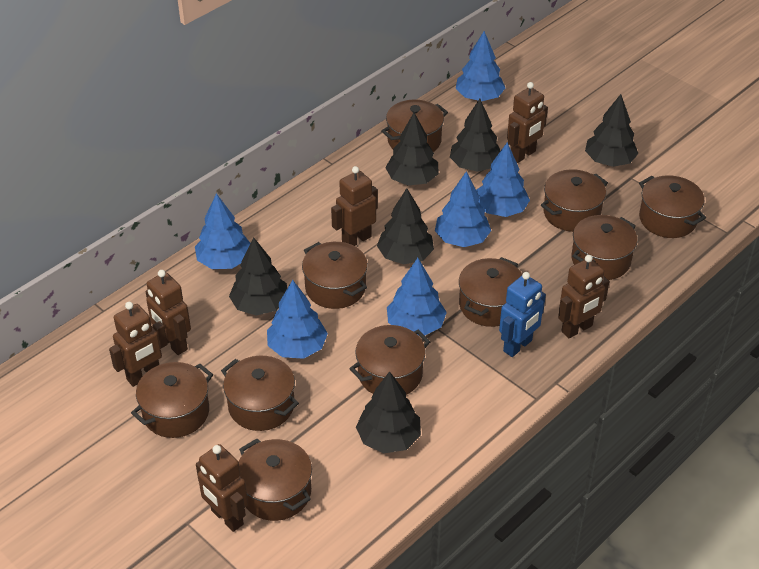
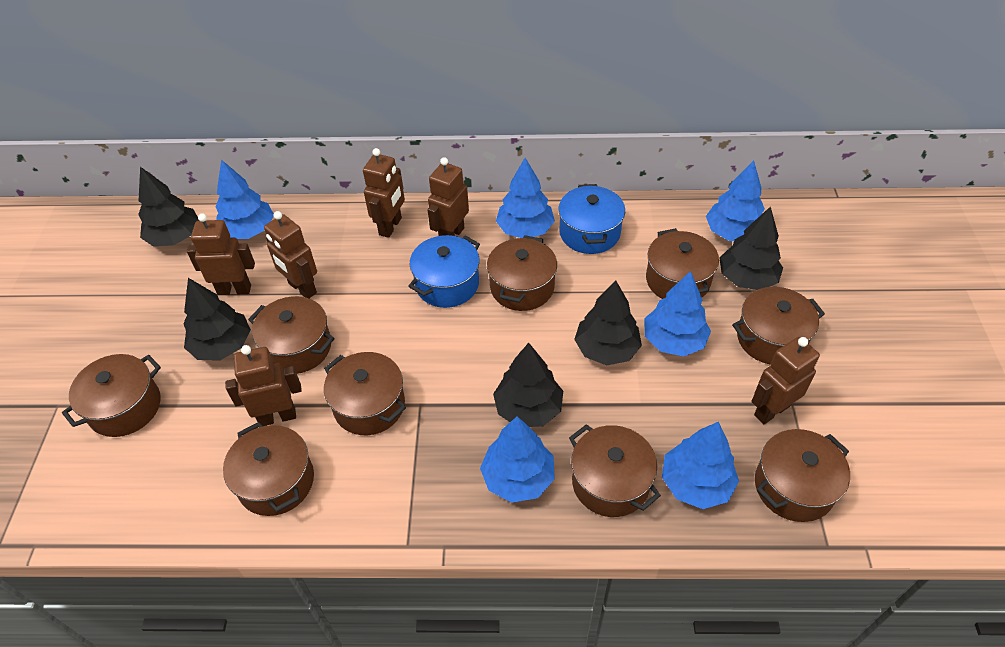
black tree: 6 -> 5
blue pot: 0 -> 2
blue robot: 1 -> 0
brown pot: 10 -> 9

